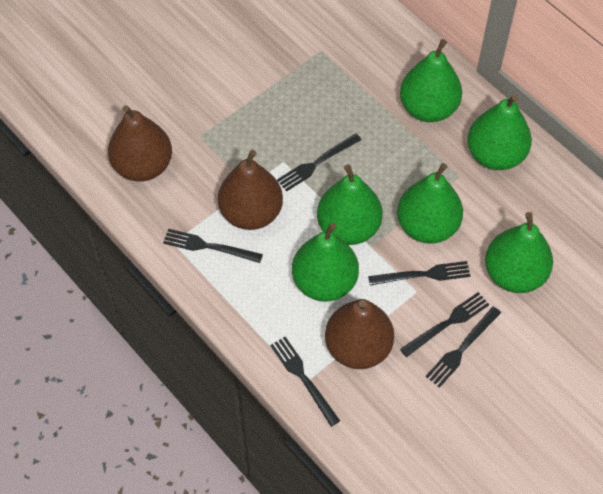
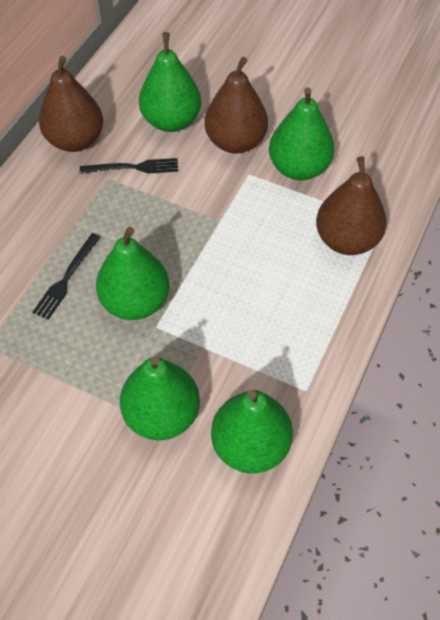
black fork: 6 -> 2
green pear: 6 -> 5

